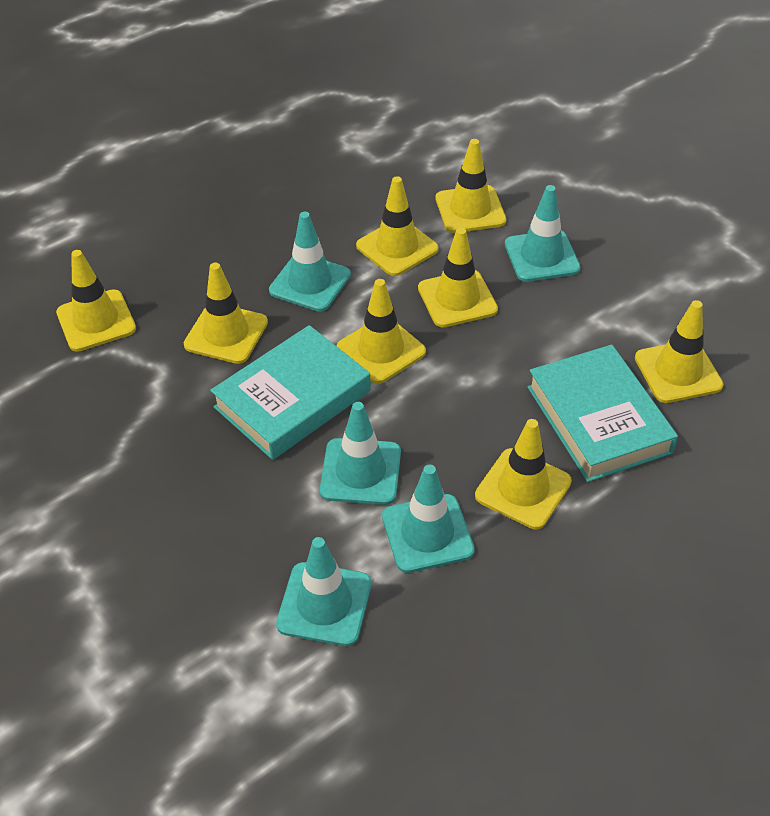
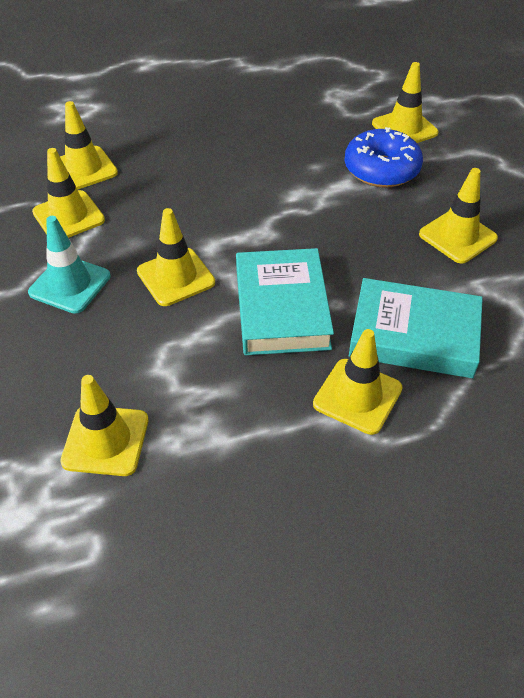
blue donut: 0 -> 1
turquoise traffic cone: 5 -> 1
yellow traffic cone: 8 -> 7

